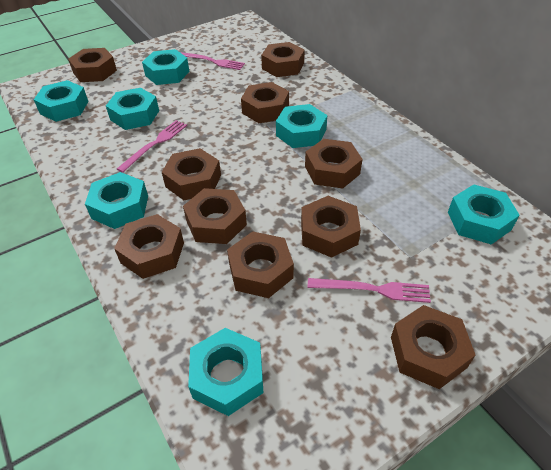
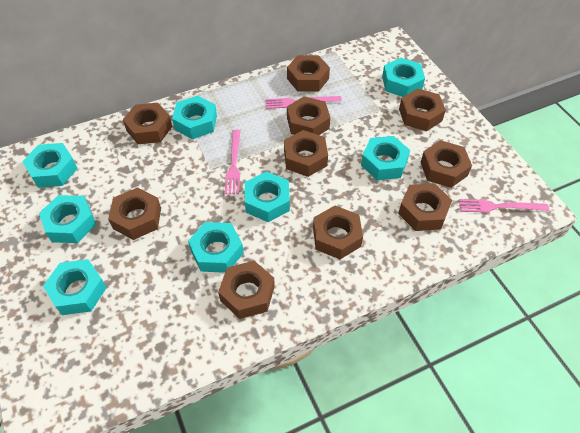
turquoise nut: 7 -> 8

